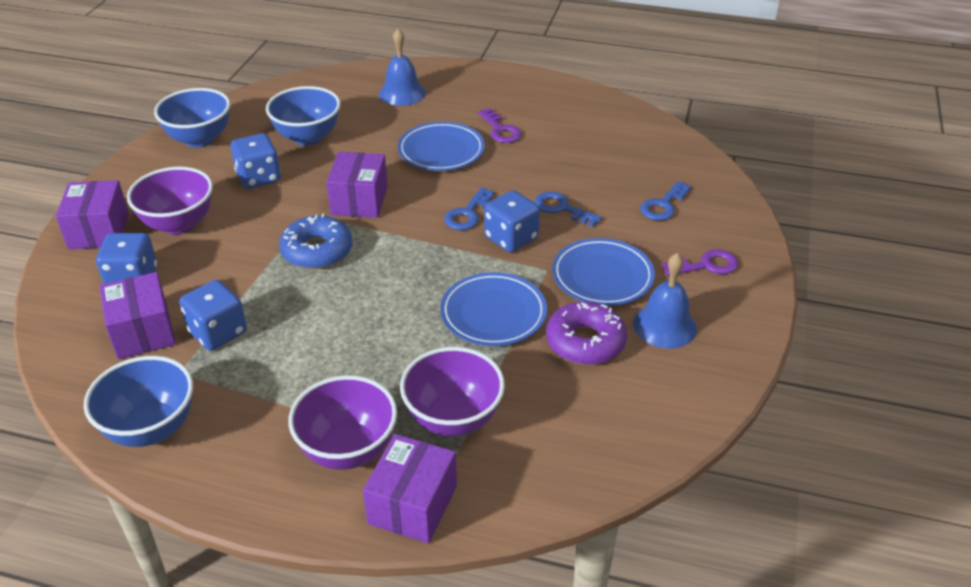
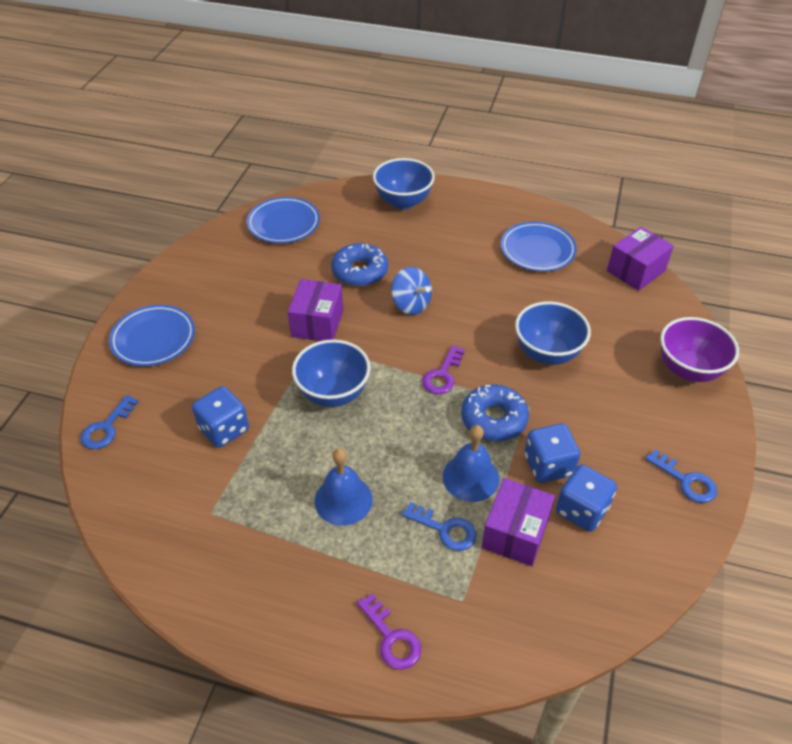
blue dice: 4 -> 3
blue donut: 1 -> 2
blue spinning top: 0 -> 1
purple bowl: 3 -> 1
purple box: 4 -> 3
purple donut: 1 -> 0

